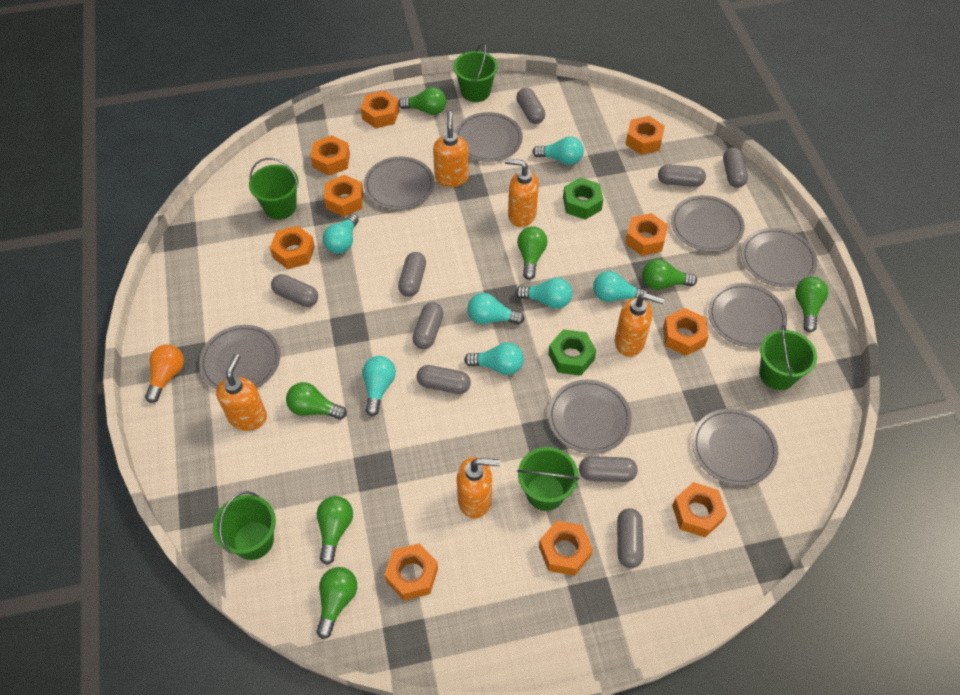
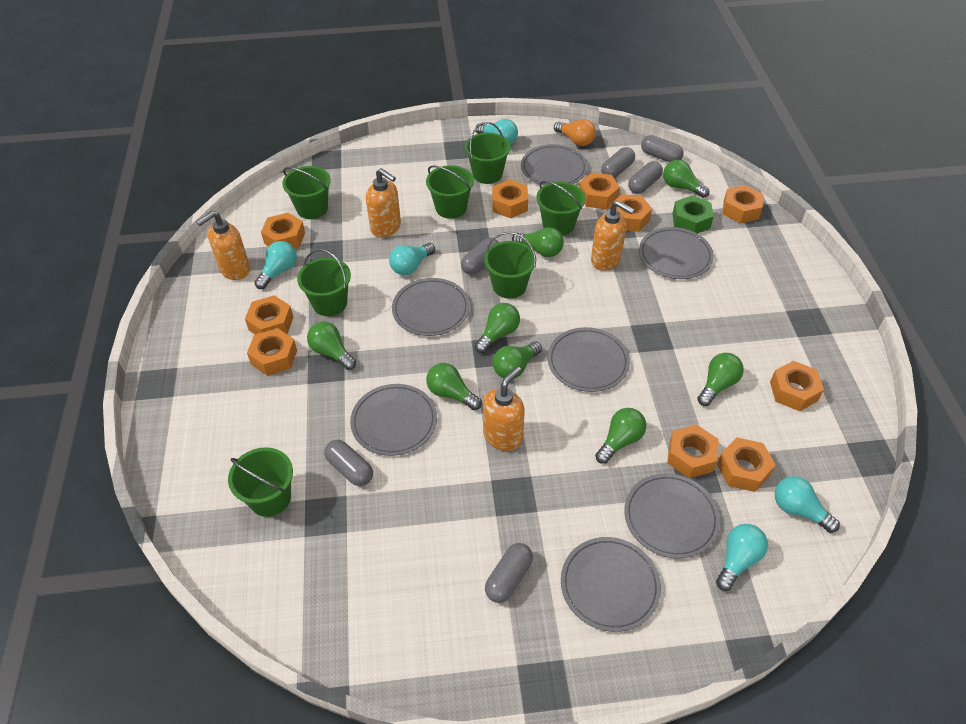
green bucket: 5 -> 7
green light bulb: 7 -> 8
green nut: 2 -> 1
grey capsule: 9 -> 6
grey plate: 8 -> 7
orange soap dispenser: 5 -> 4
turquoise light bulb: 7 -> 5

